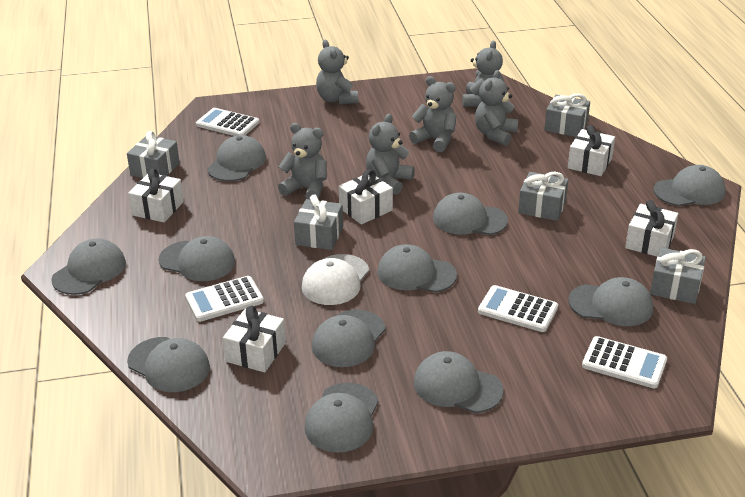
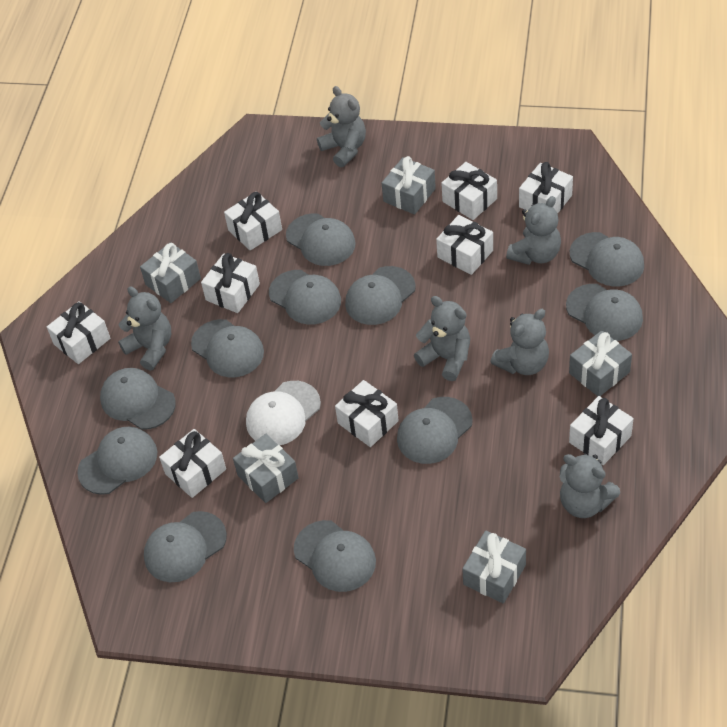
white calculator: 4 -> 0
white gift: 5 -> 9

